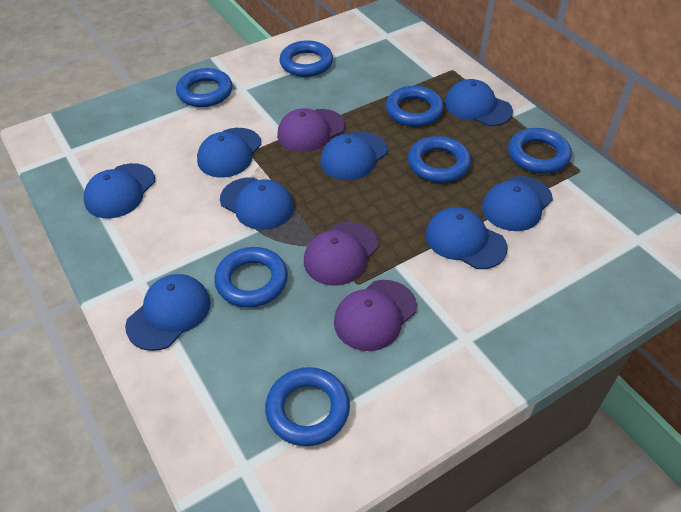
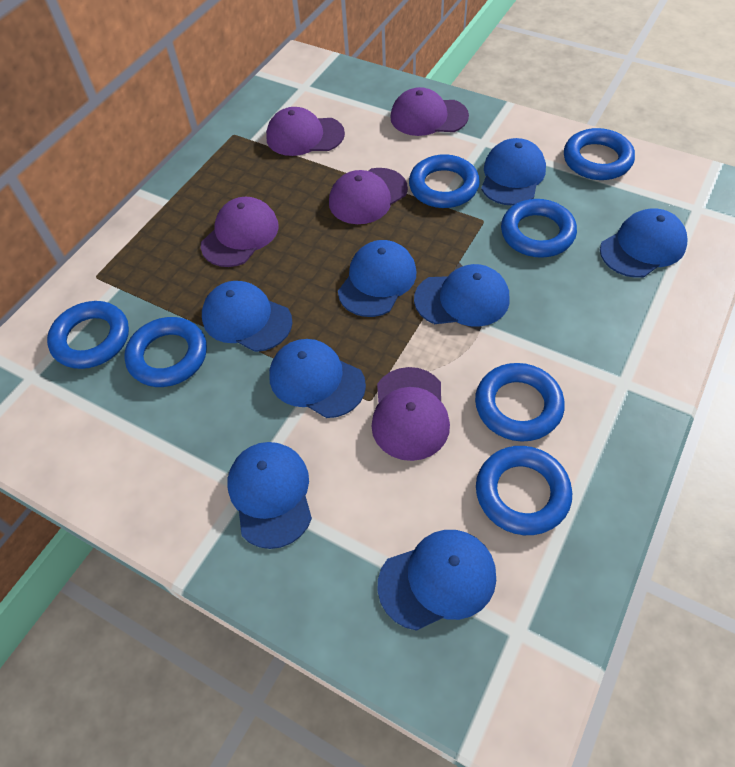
purple cap: 3 -> 5

